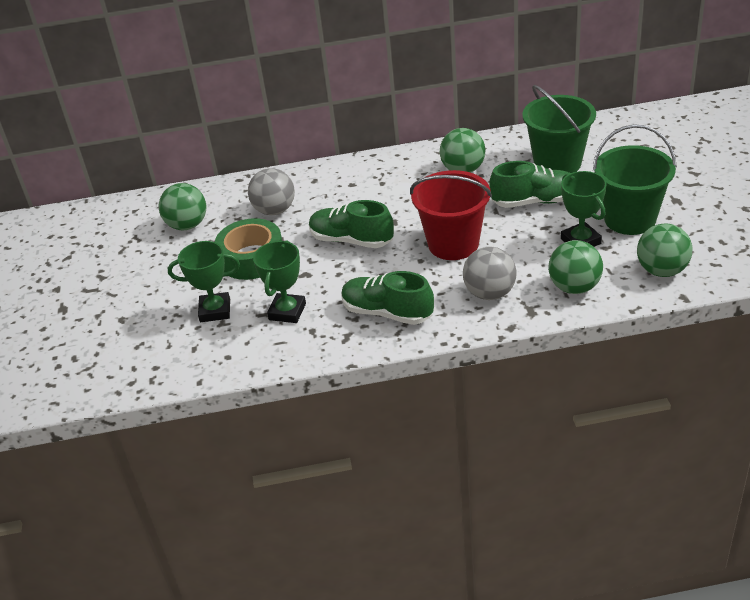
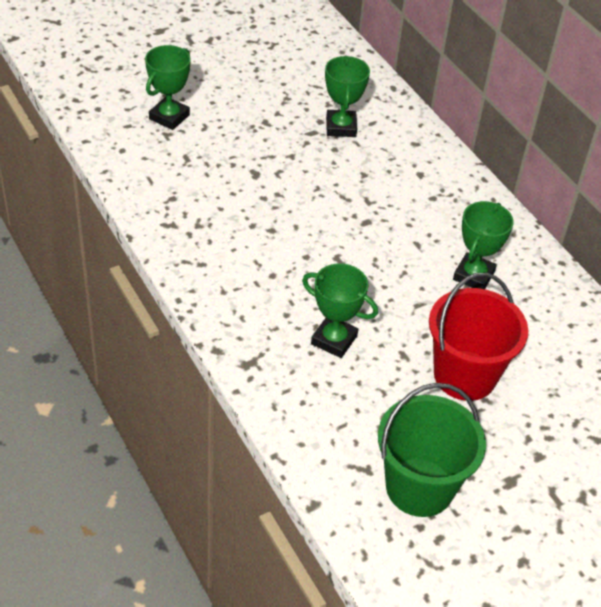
green ball: 4 -> 0
green bucket: 2 -> 1
green shoe: 3 -> 0
green tape: 1 -> 0
green trophy: 3 -> 4
grey ball: 2 -> 0

